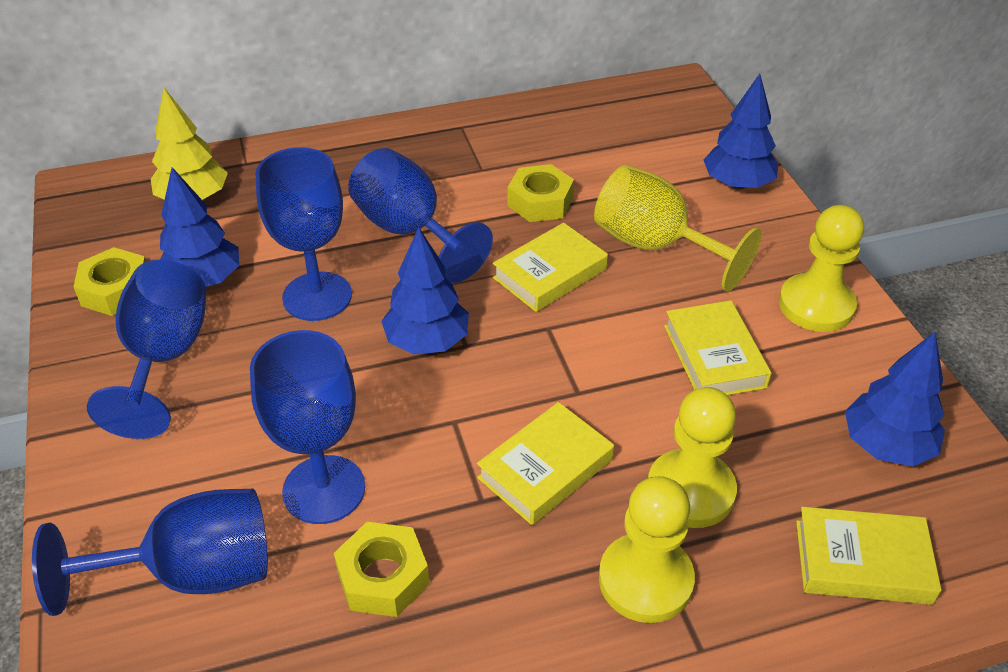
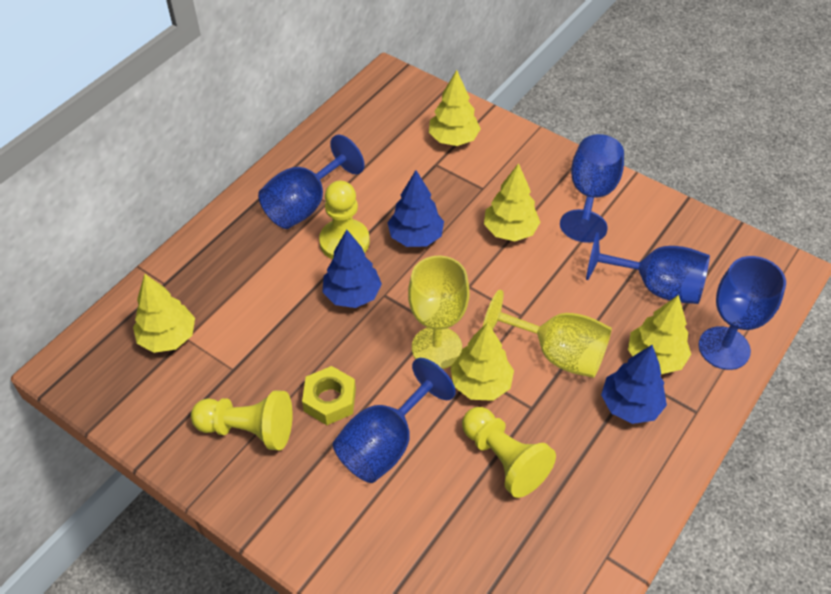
blue tree: 4 -> 3
yellow book: 4 -> 0
yellow goblet: 1 -> 2
yellow nut: 3 -> 1
yellow tree: 1 -> 5

